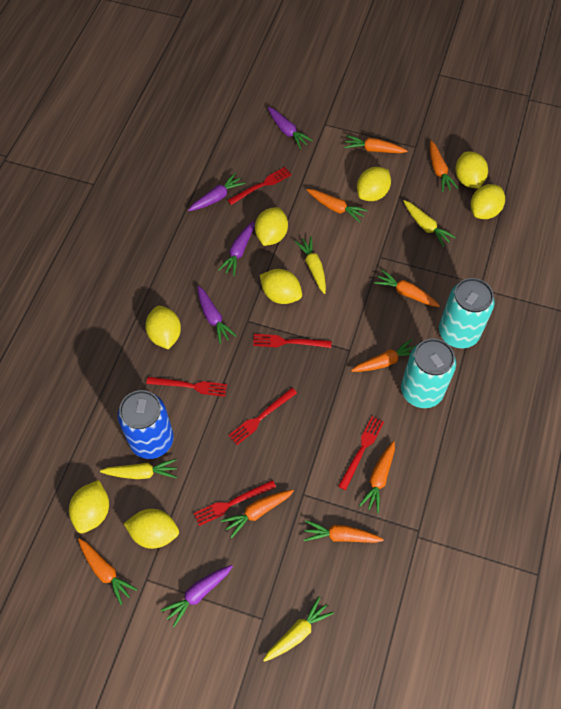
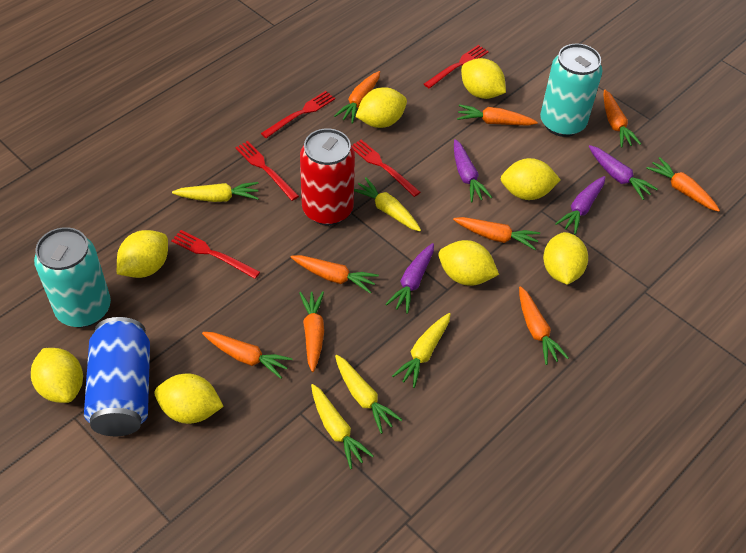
purple carrot: 5 -> 4
red can: 0 -> 1
red fork: 6 -> 5
yellow carrot: 4 -> 5

